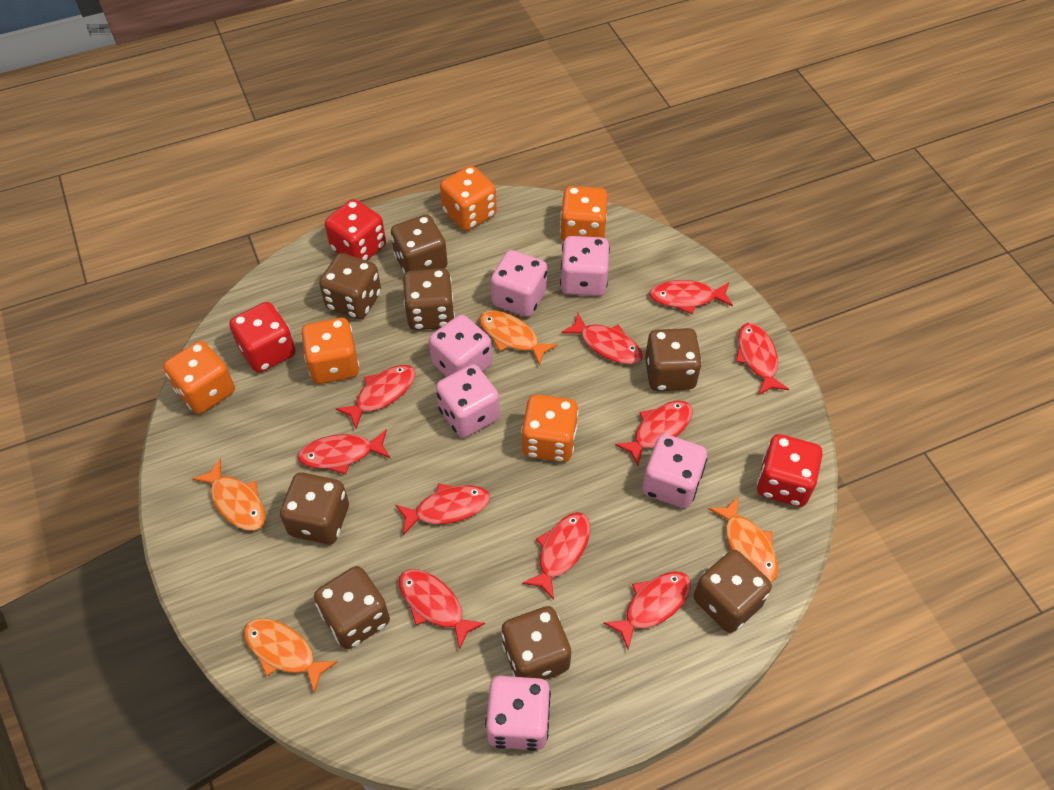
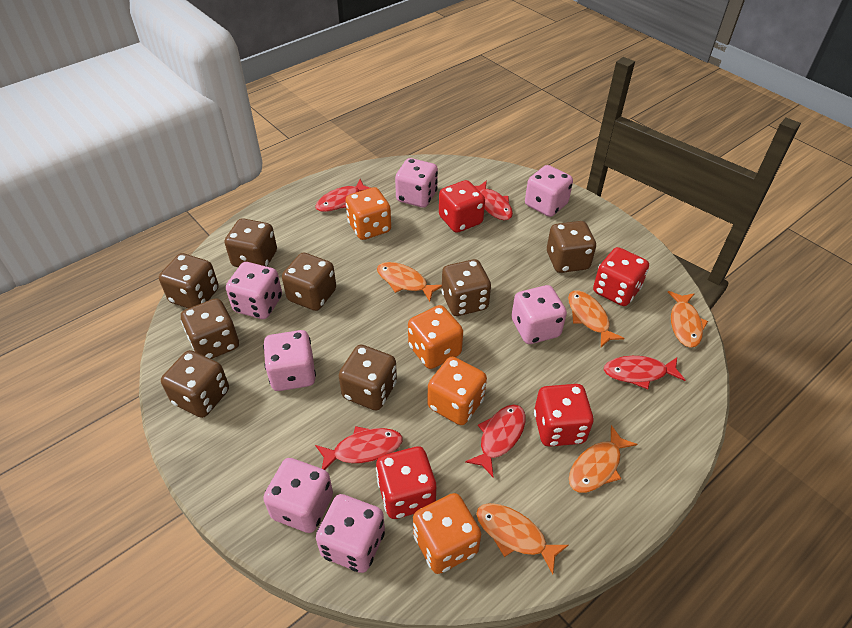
orange dice: 5 -> 4
orange fish: 4 -> 5
pink dice: 6 -> 7
red dice: 3 -> 4
red fish: 10 -> 5

